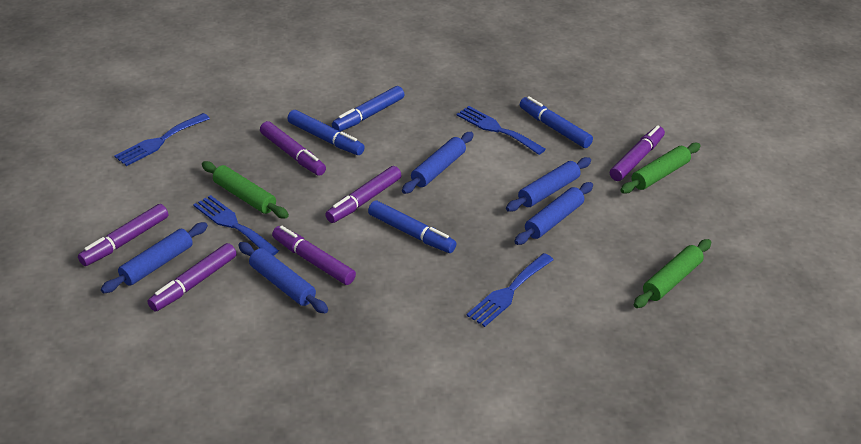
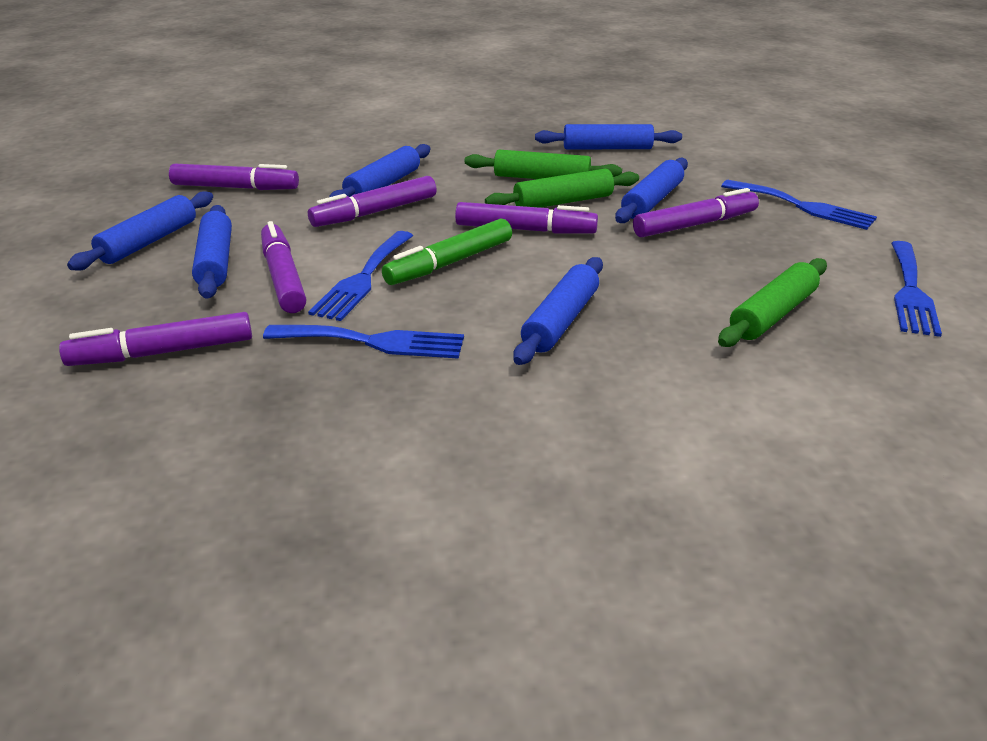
blue marker: 4 -> 0
blue rolling pin: 5 -> 6
green marker: 0 -> 1

